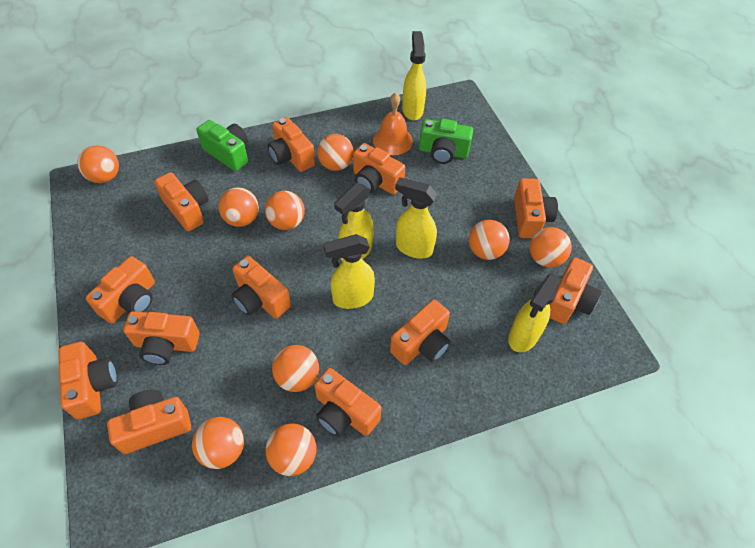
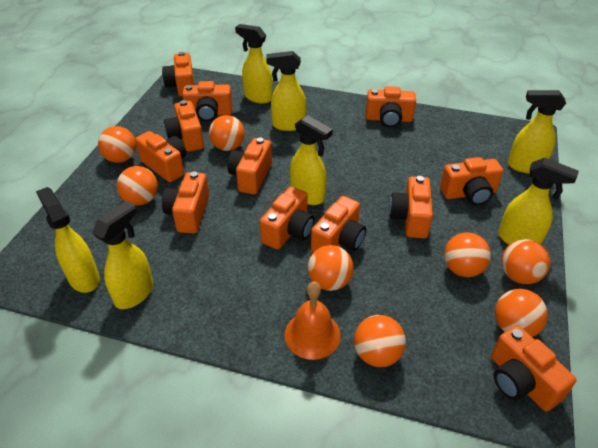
green camera: 2 -> 0
orange ball: 9 -> 8
yellow spray bottle: 5 -> 7

